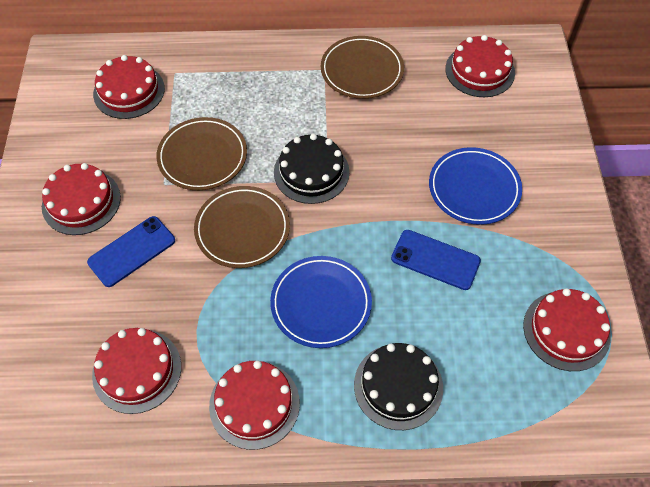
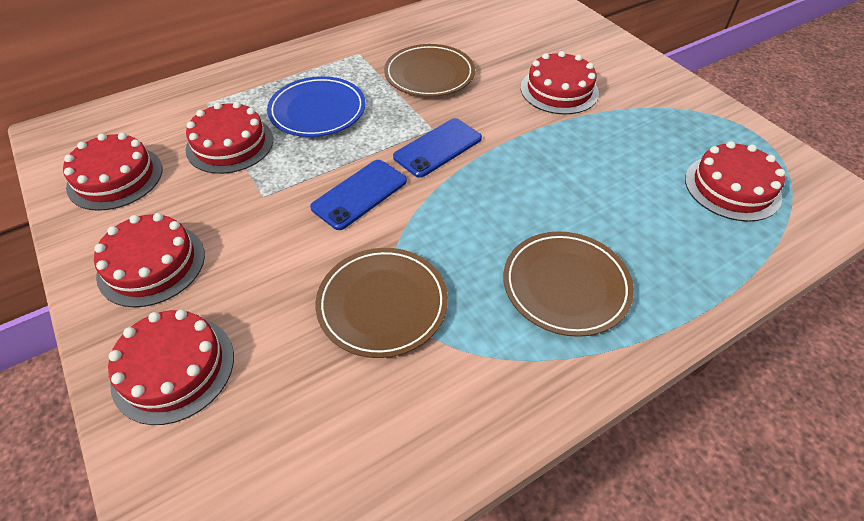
black cake: 2 -> 0
blue plate: 2 -> 1

